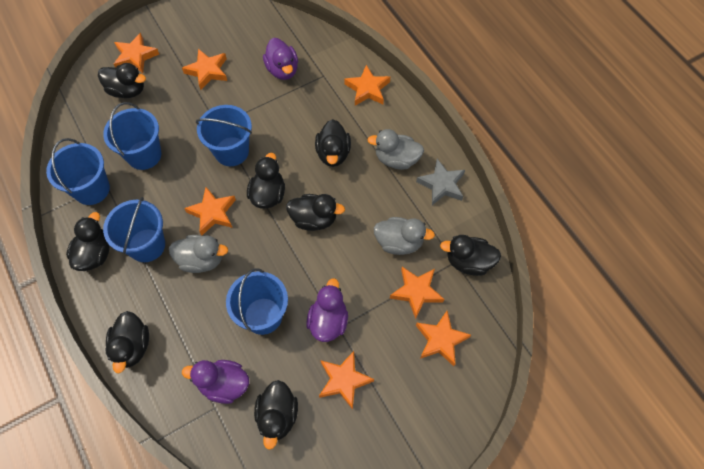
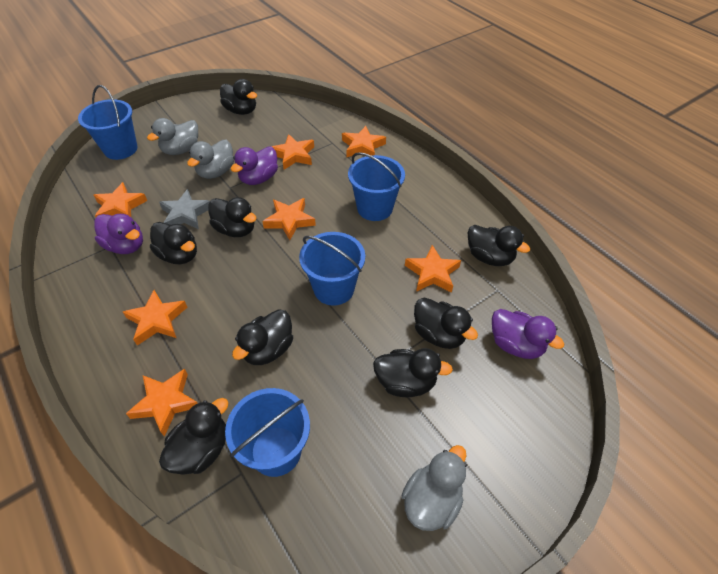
blue bucket: 5 -> 4

